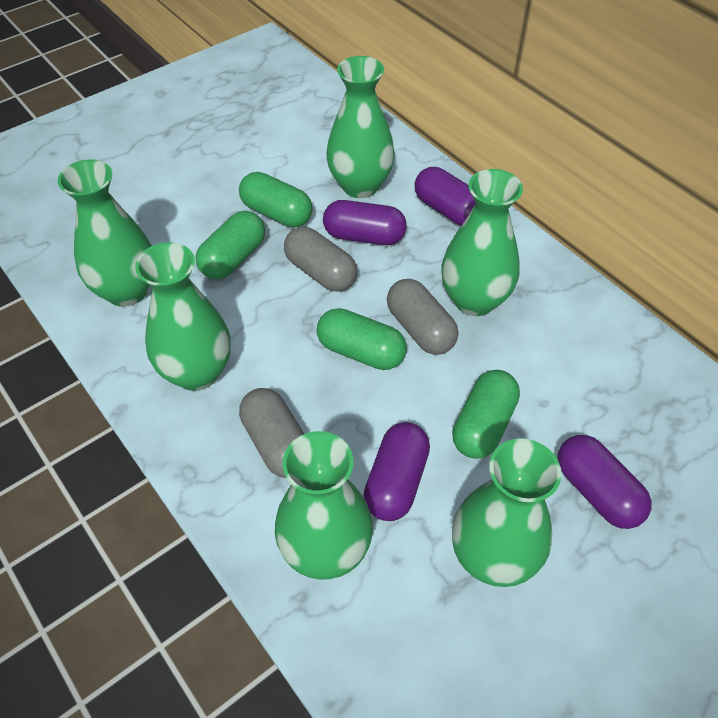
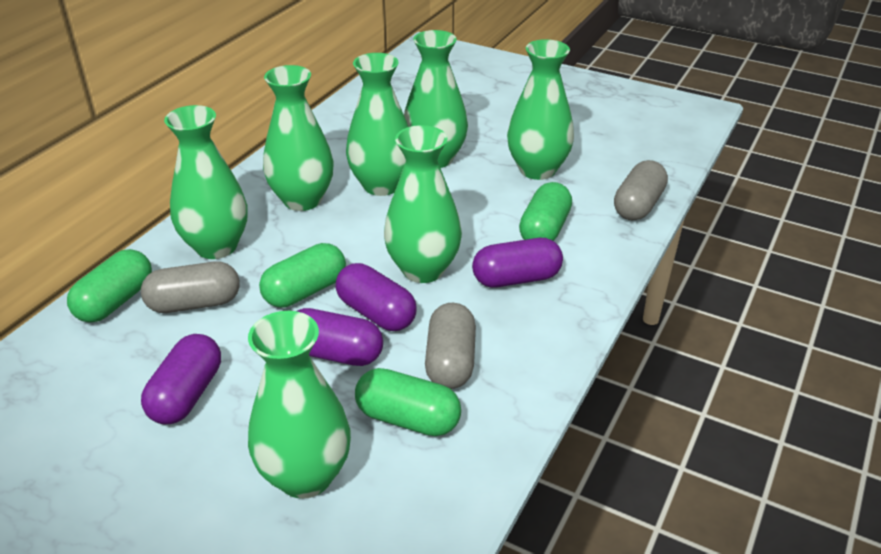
green vase: 6 -> 7

